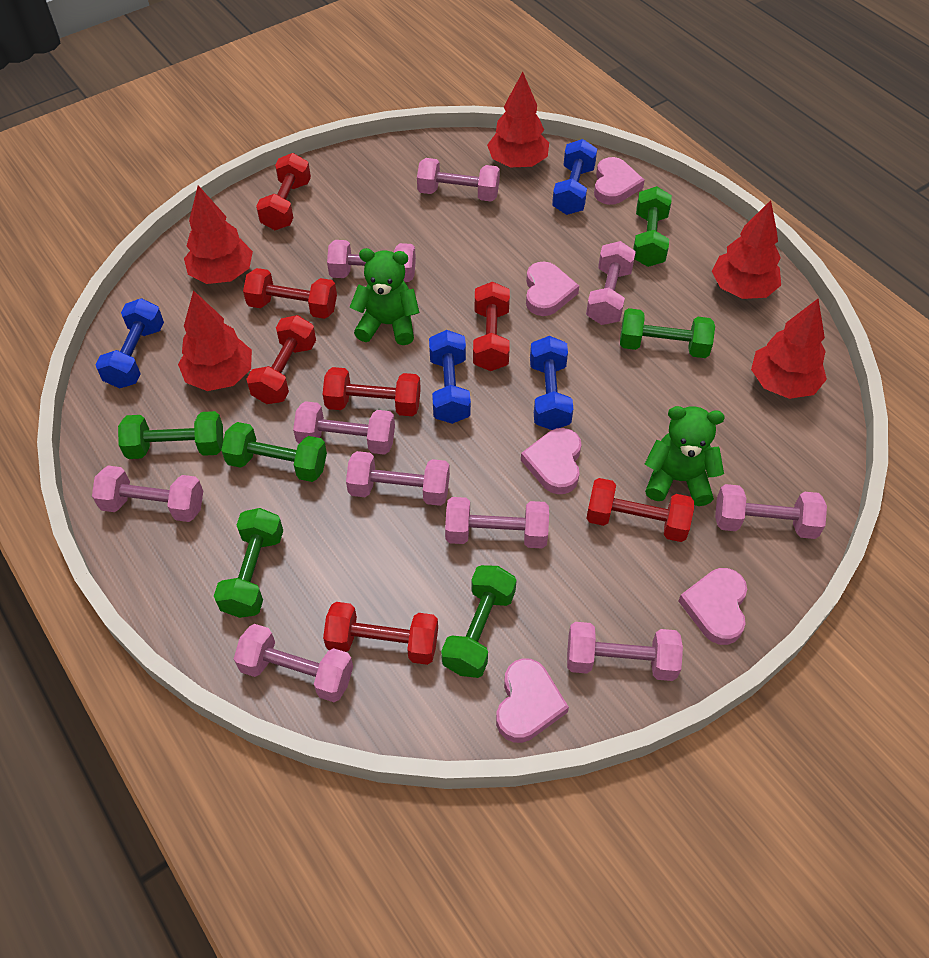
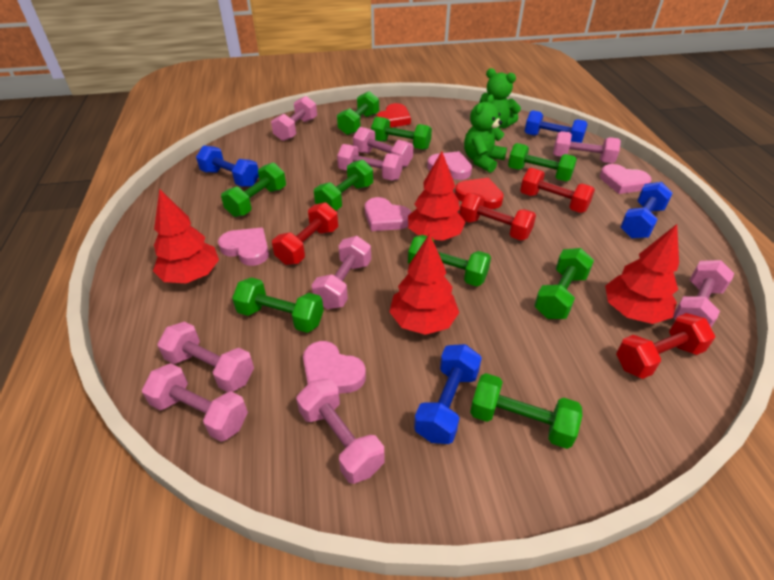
green dumbbell: 6 -> 9
pink dumbbell: 10 -> 9
red dumbbell: 7 -> 4
red heart: 0 -> 2
red tree: 5 -> 4

